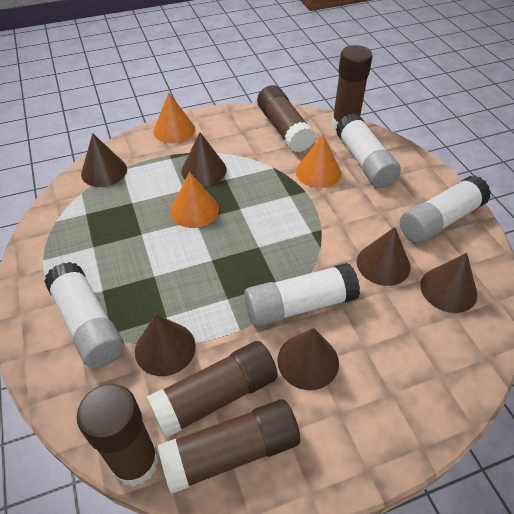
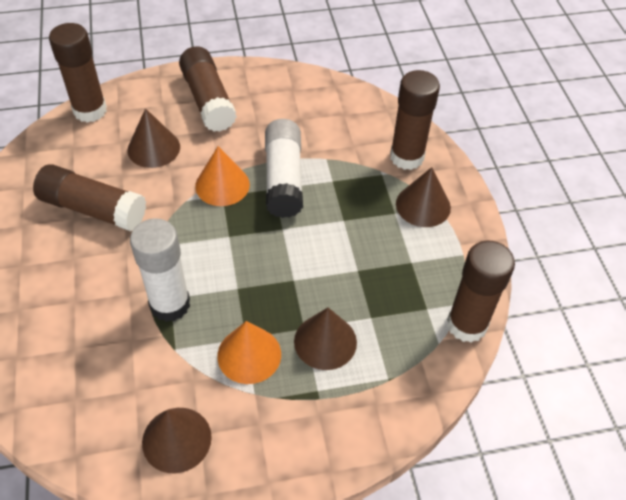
brown cone: 6 -> 4
orange cone: 3 -> 2
white glue stick: 4 -> 2

